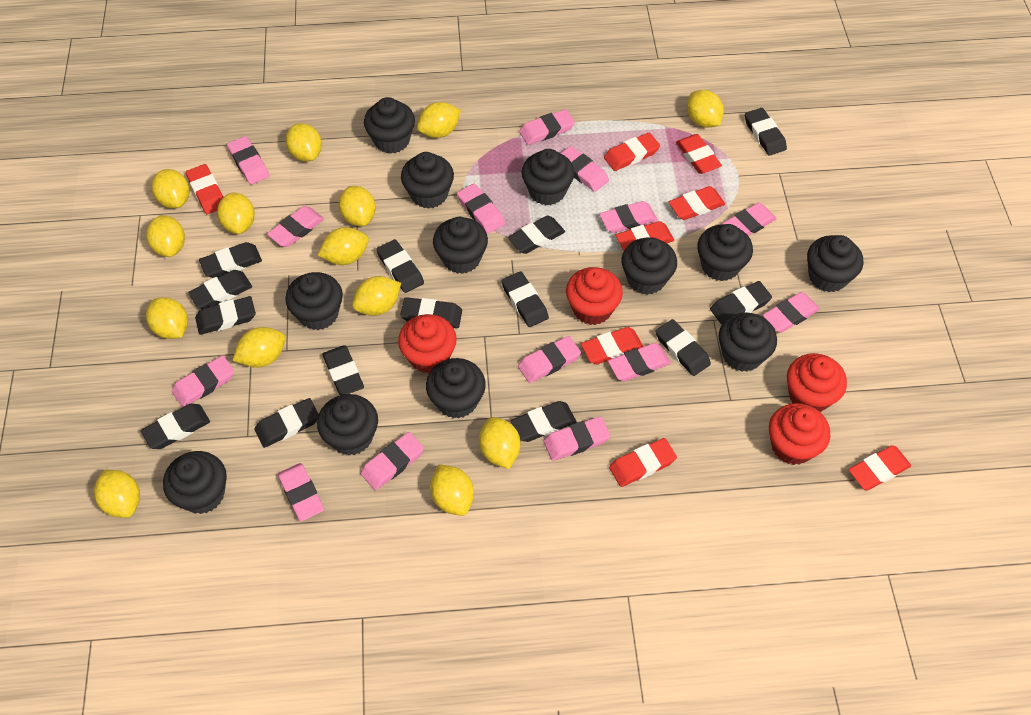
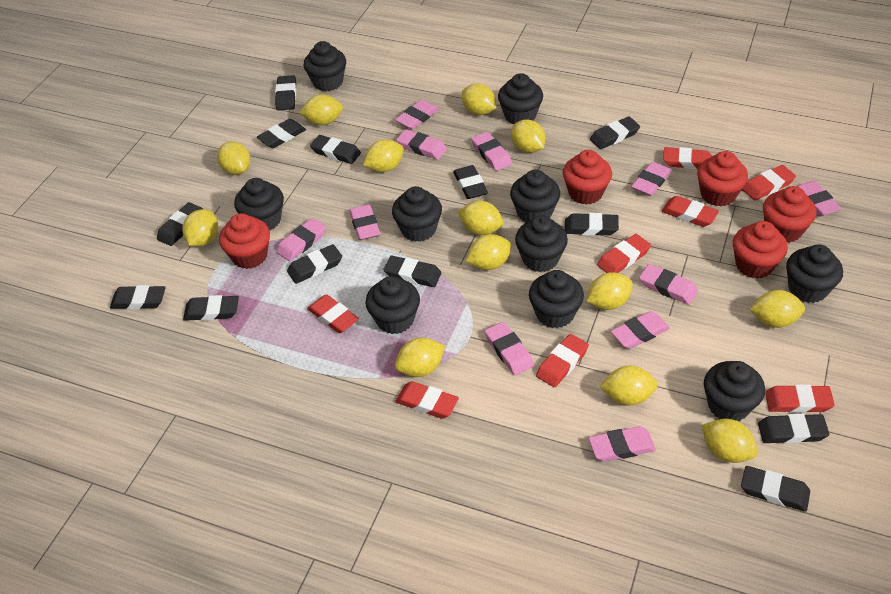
black cupcake: 12 -> 10
black eraser: 14 -> 13
pink eraser: 14 -> 11
red cupcake: 4 -> 5
yellow lemon: 14 -> 13

